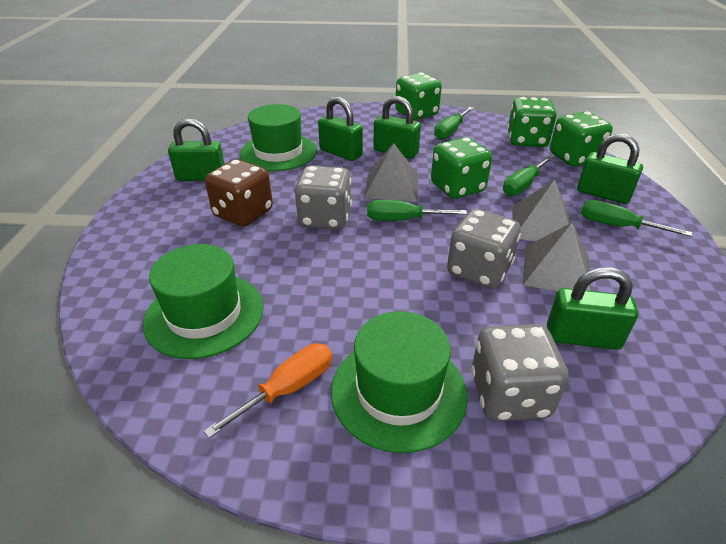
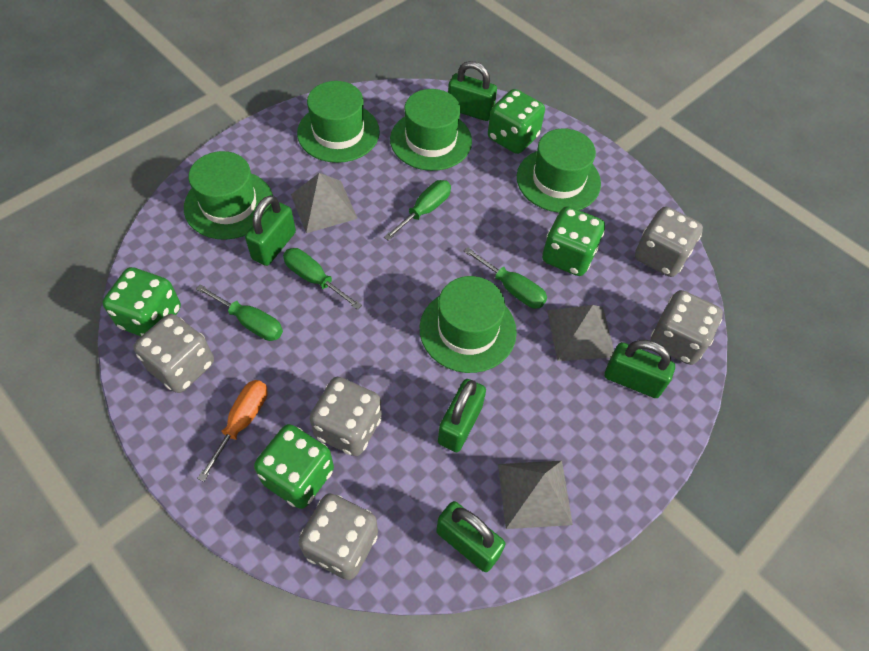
brown dice: 1 -> 0
green hat: 3 -> 5
grey dice: 3 -> 5

